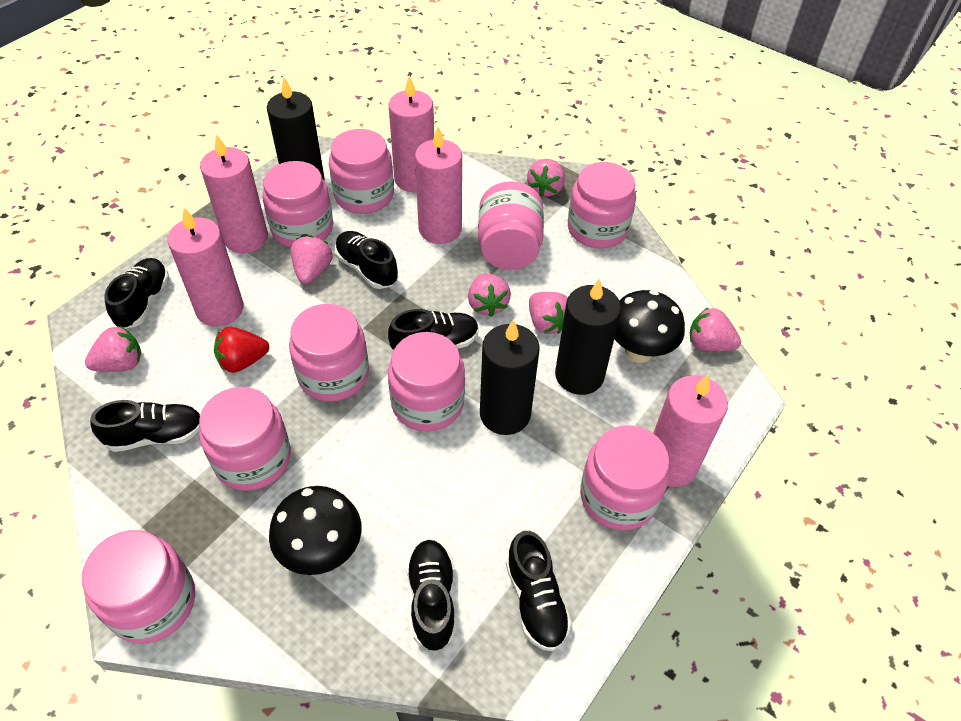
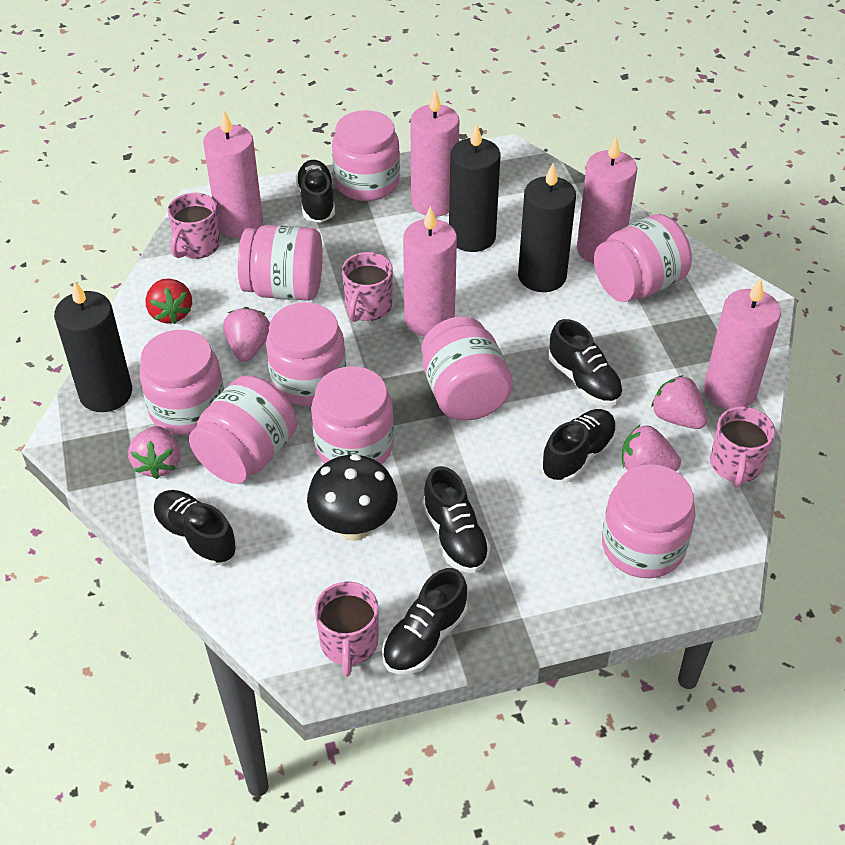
black mushroom: 2 -> 1
pink mug: 0 -> 4
pink strawberry: 6 -> 4

